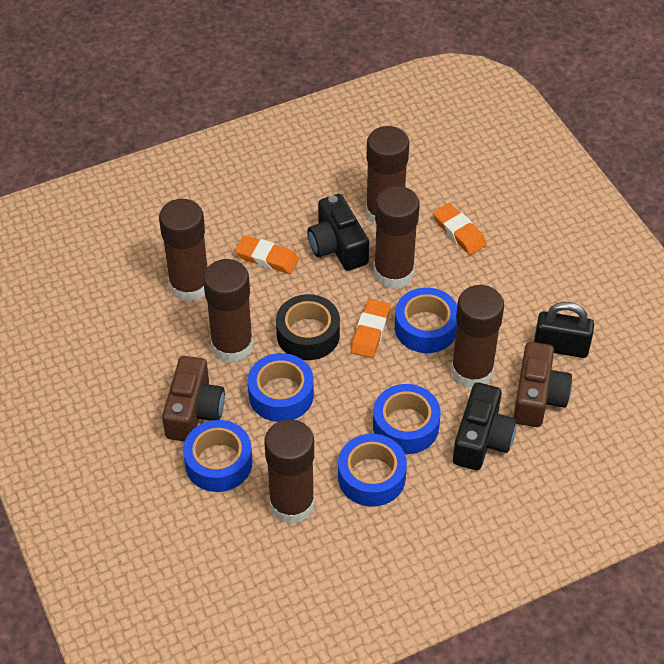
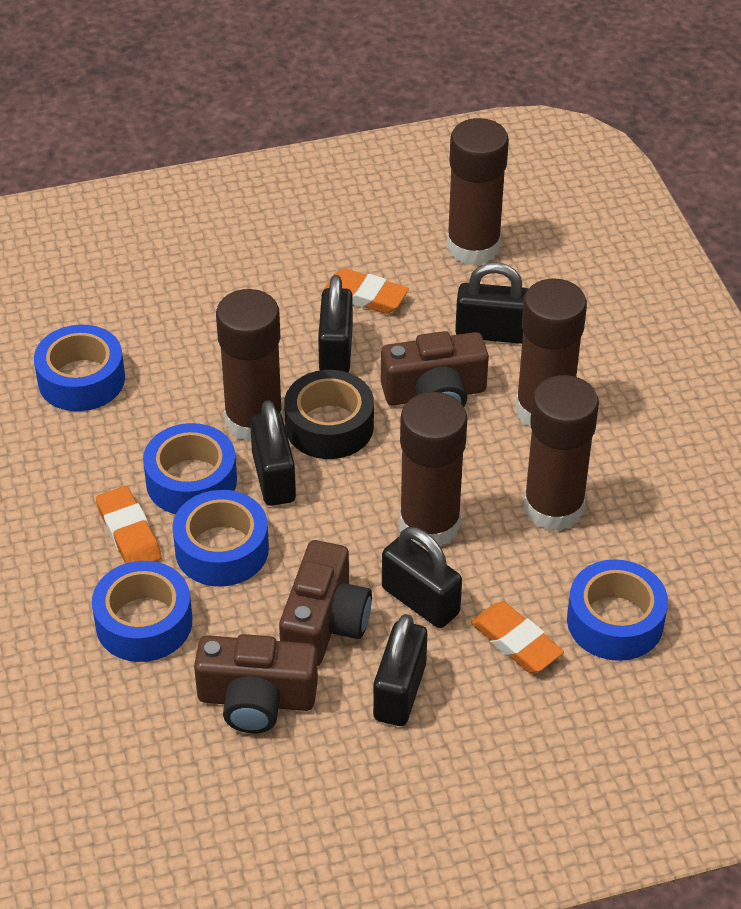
black camera: 2 -> 0
black padlock: 1 -> 5
brown camera: 2 -> 3
brown glue stick: 6 -> 5

